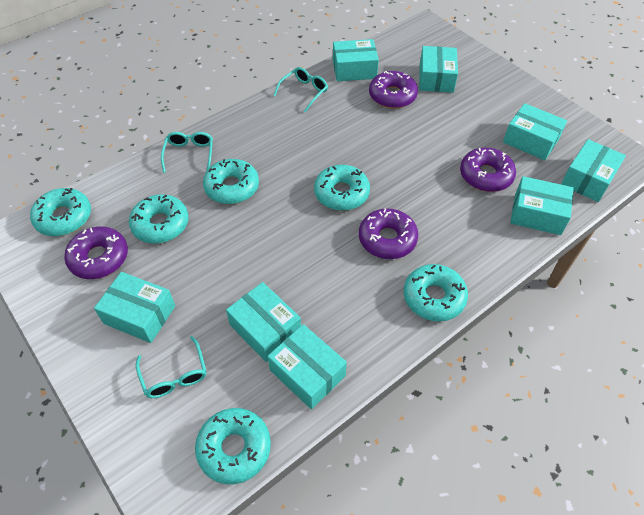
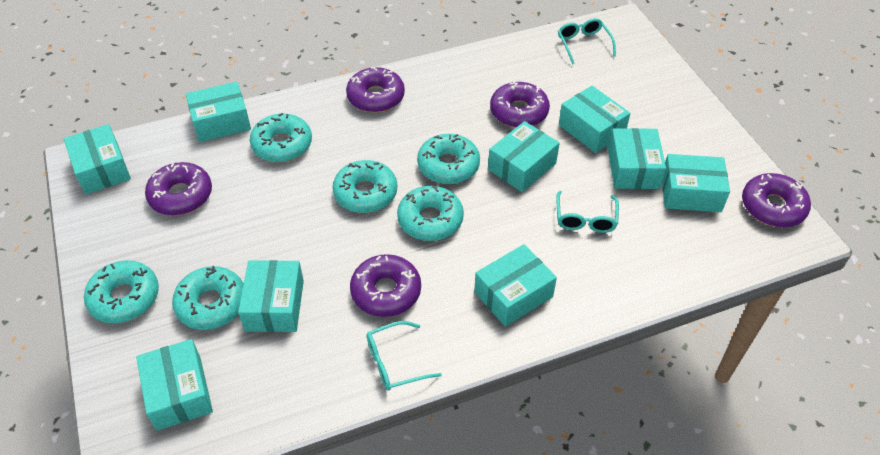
purple donut: 4 -> 5
turquoise box: 8 -> 9

